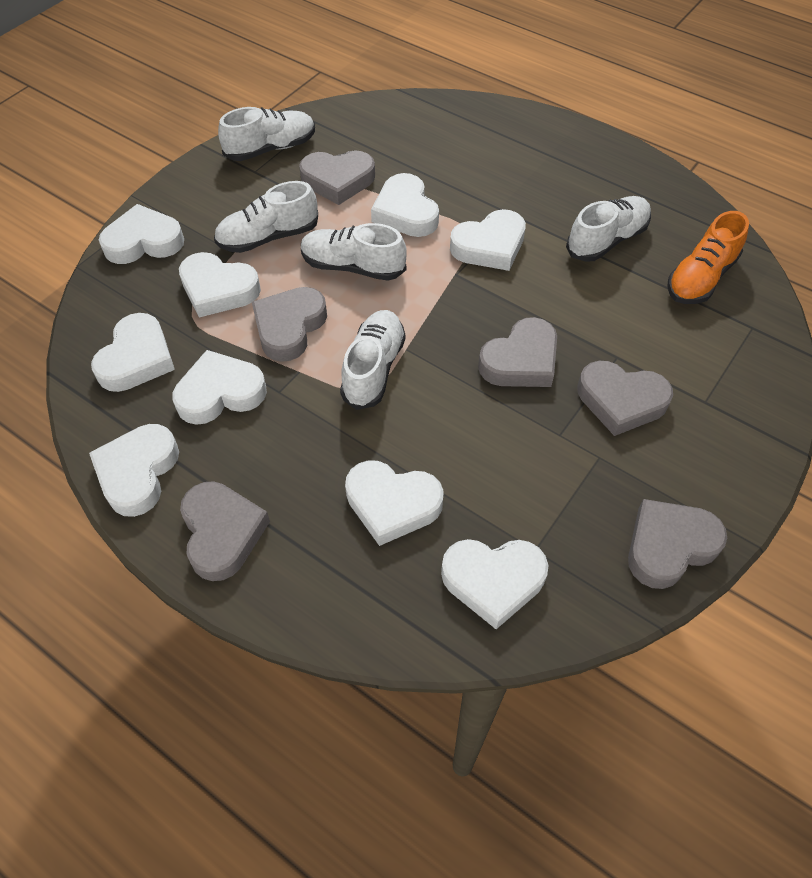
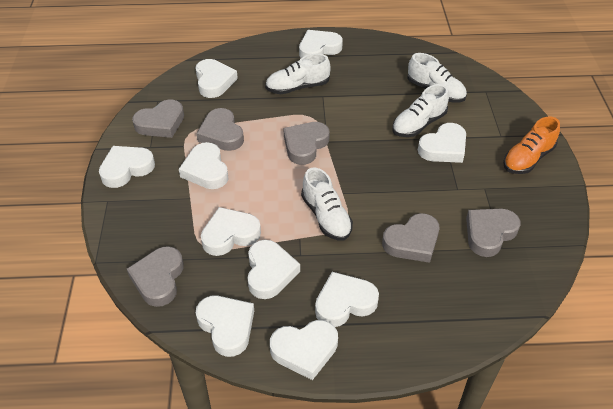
white heart: 9 -> 10
white shoe: 5 -> 4

